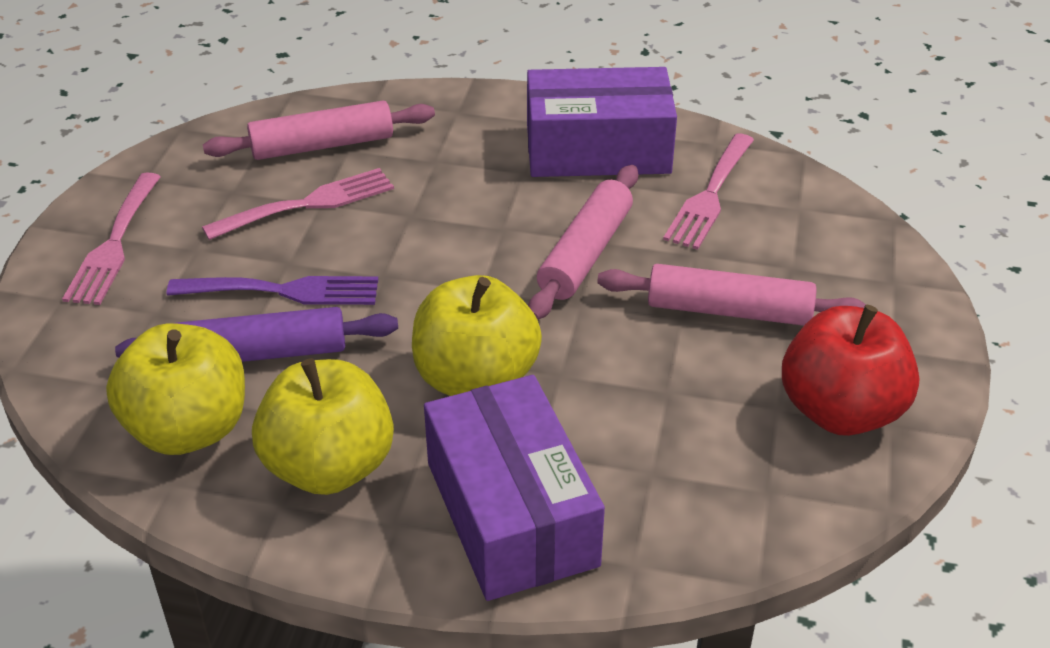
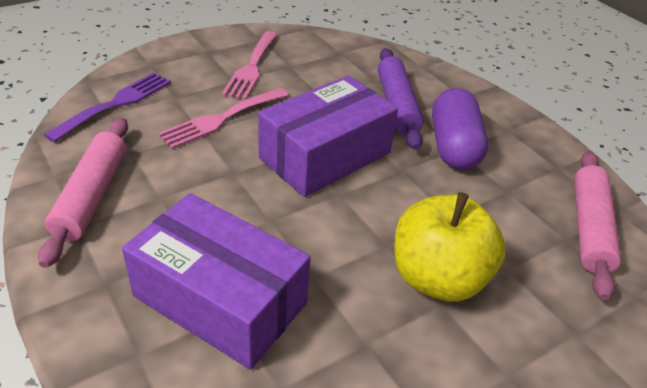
pink fork: 3 -> 2
pink rolling pin: 3 -> 2
purple capsule: 0 -> 1
red apple: 1 -> 0
yellow apple: 3 -> 1

